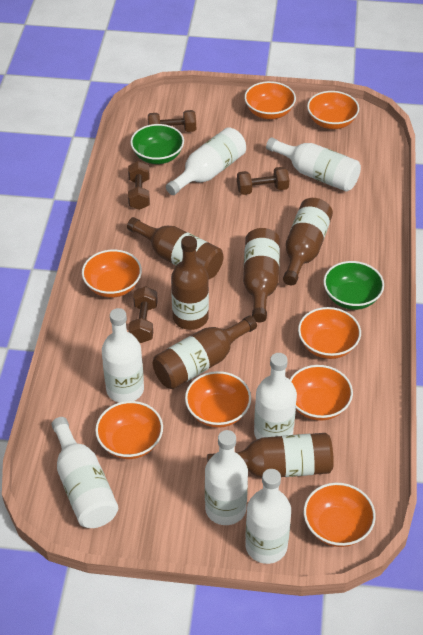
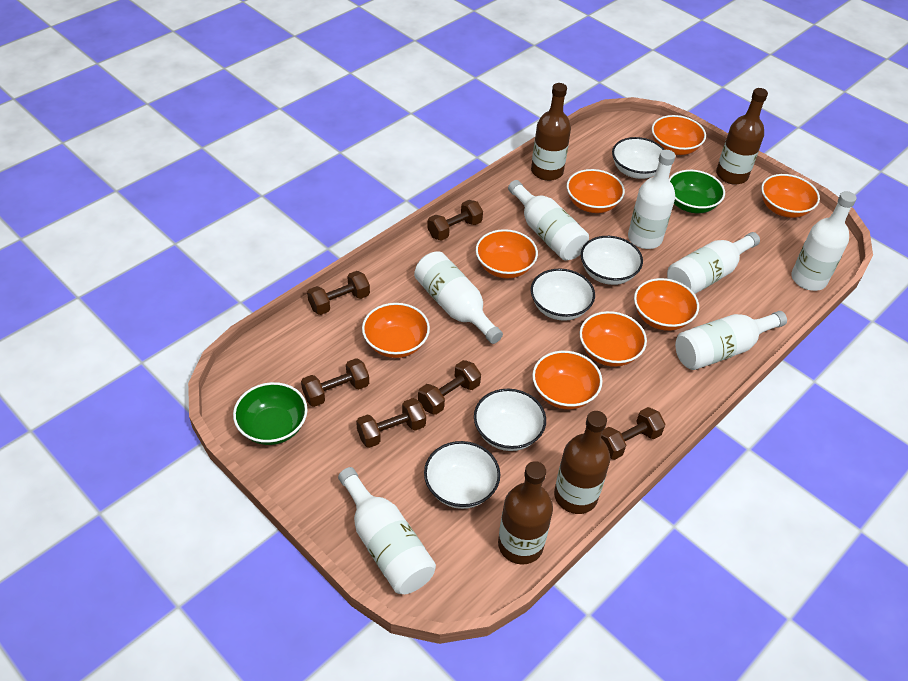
brown bottle: 6 -> 4
brown dumbbell: 4 -> 6
white bowl: 0 -> 5

